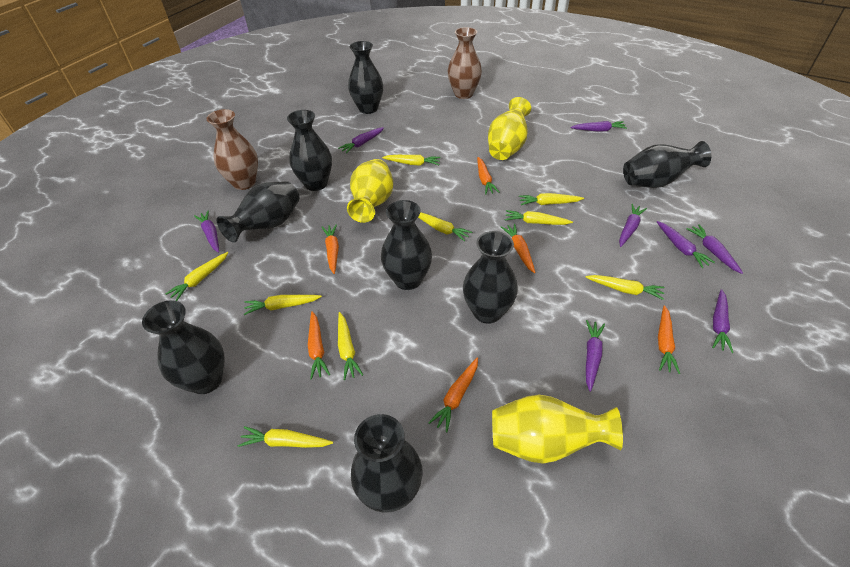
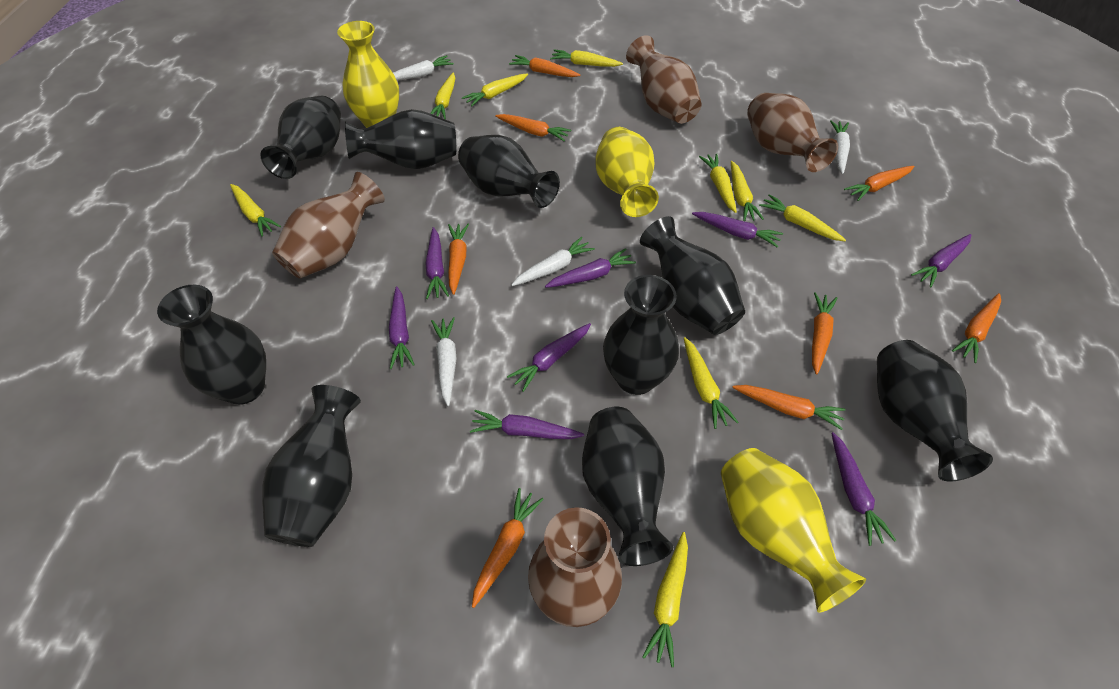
black vase: 8 -> 9
brown vase: 2 -> 4
orange carrot: 6 -> 8
white carrot: 0 -> 4

